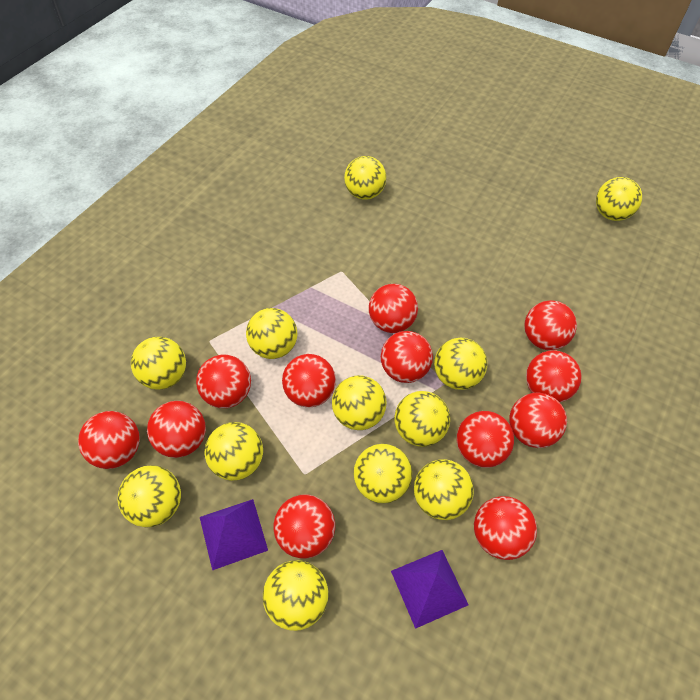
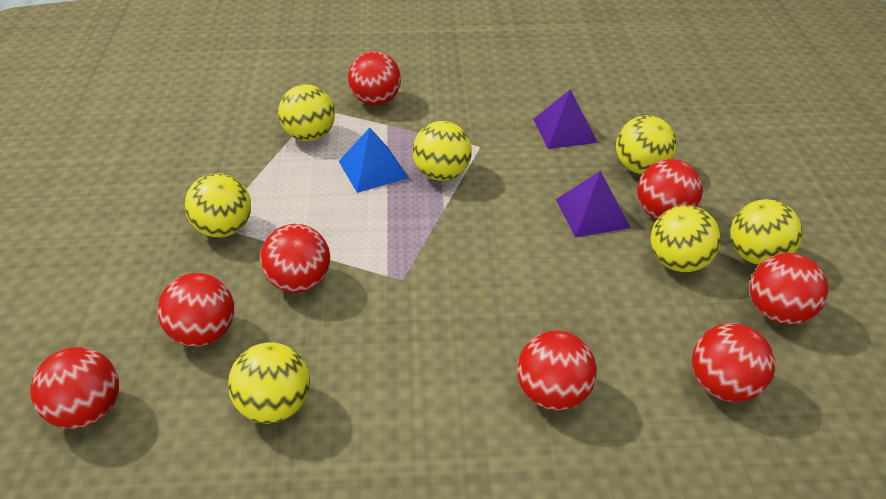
blue pyramid: 0 -> 1
red ball: 12 -> 8
yellow ball: 12 -> 7

